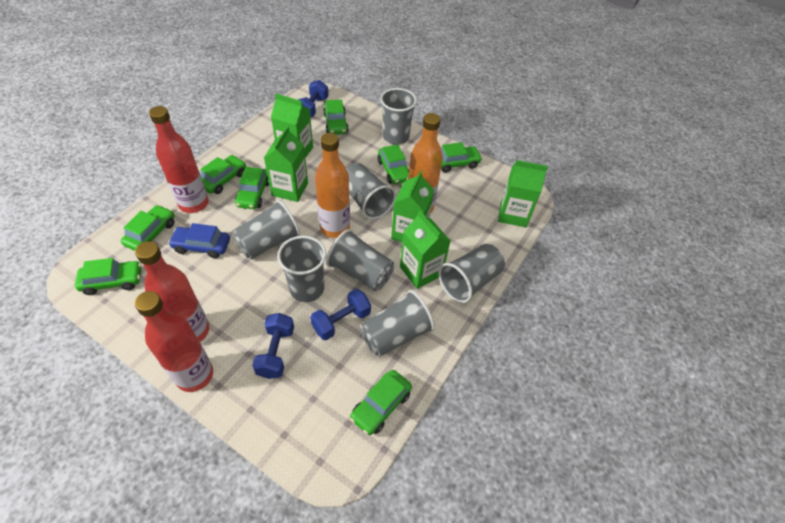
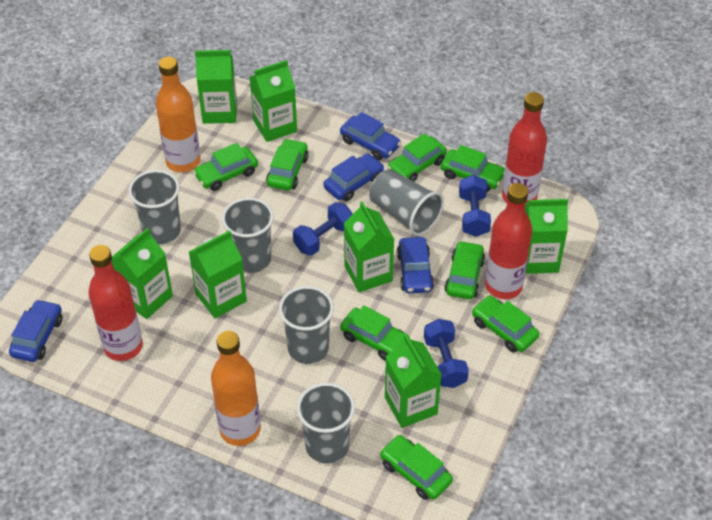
blue car: 1 -> 4
green carton: 5 -> 7
grey cup: 7 -> 5

